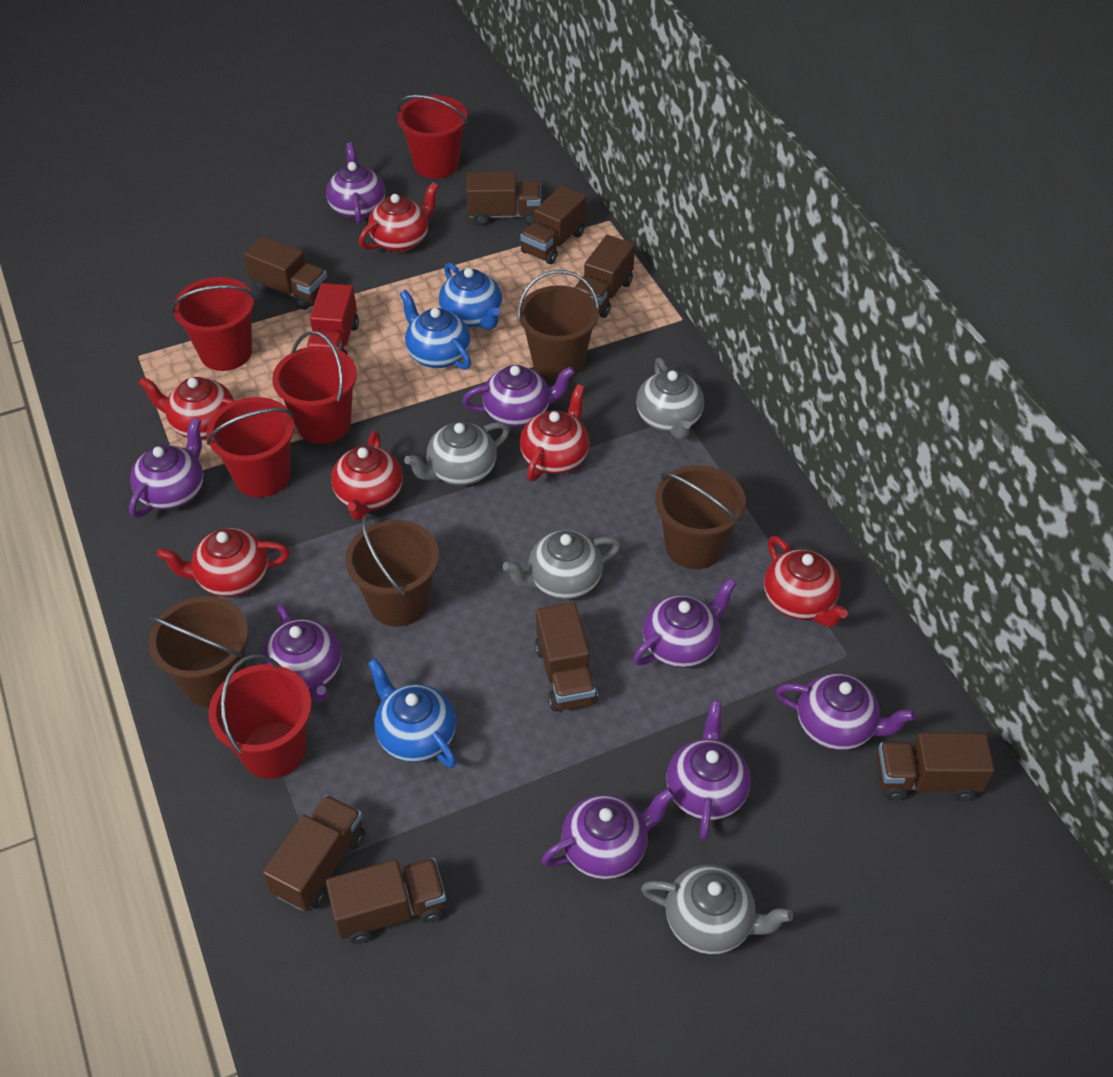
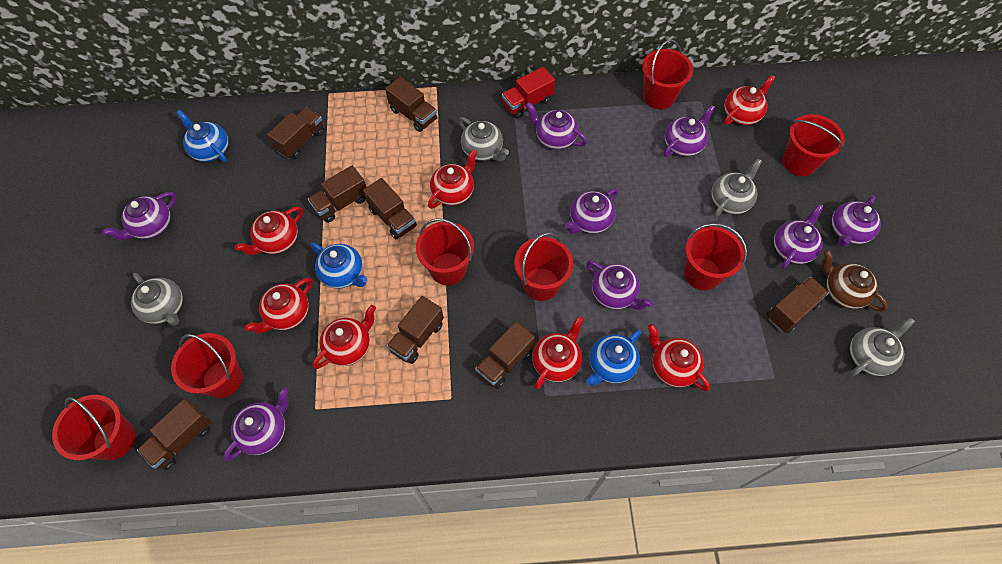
brown bucket: 4 -> 0
brown teapot: 0 -> 1
red bucket: 5 -> 7
red teapot: 6 -> 7

